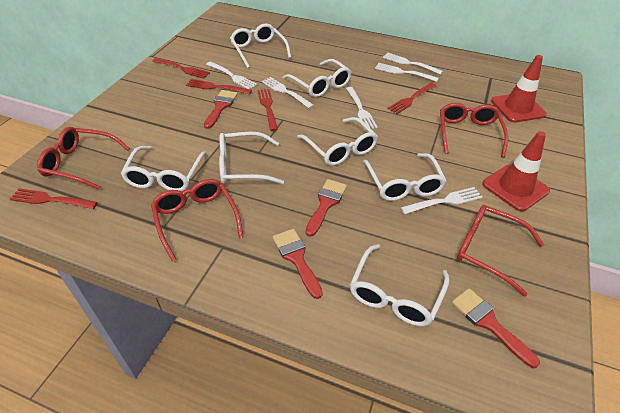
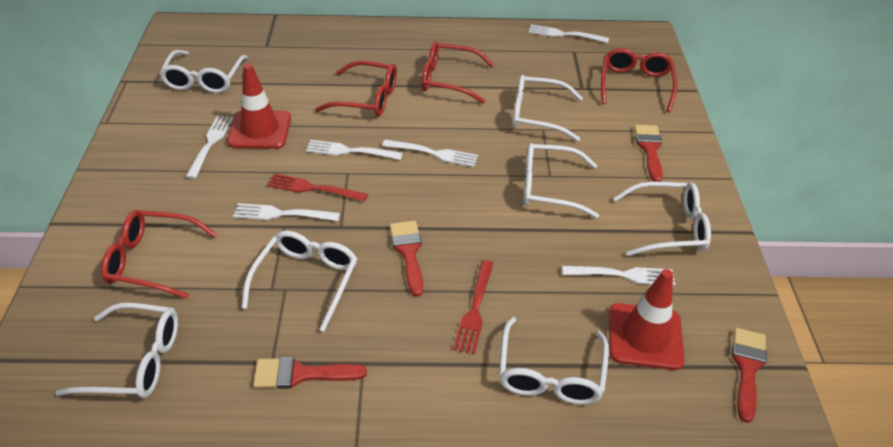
red fork: 5 -> 2

